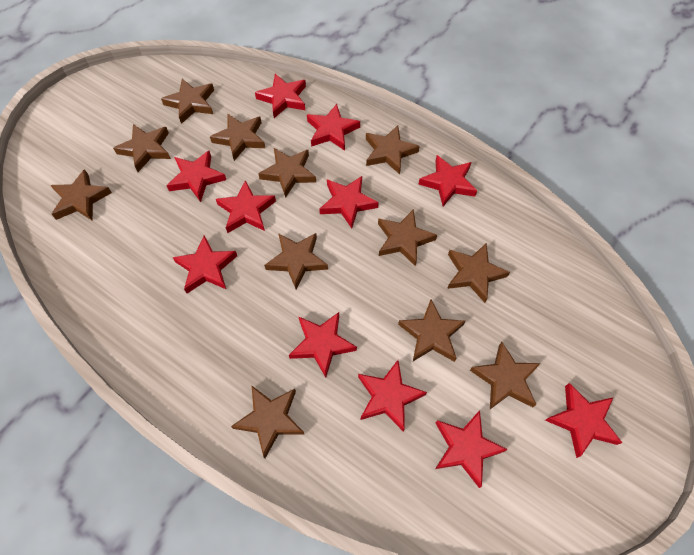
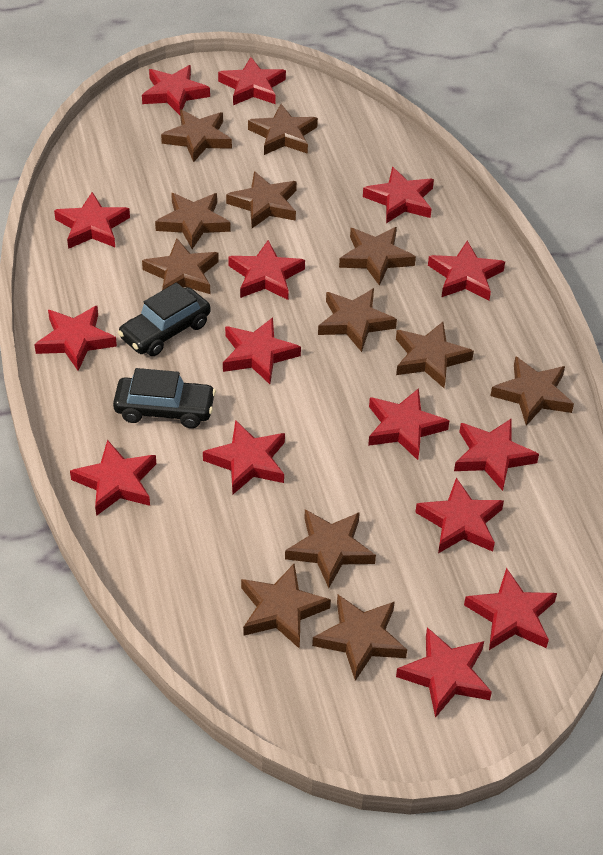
black car: 0 -> 2
red star: 11 -> 15

